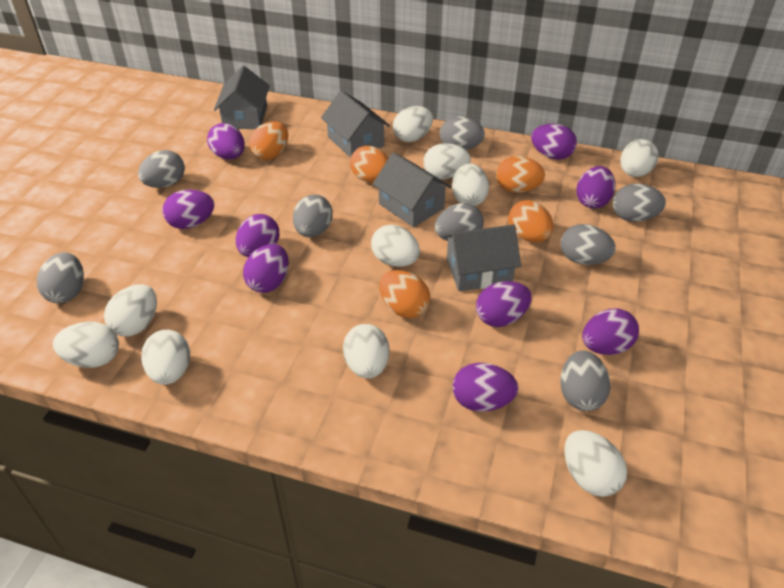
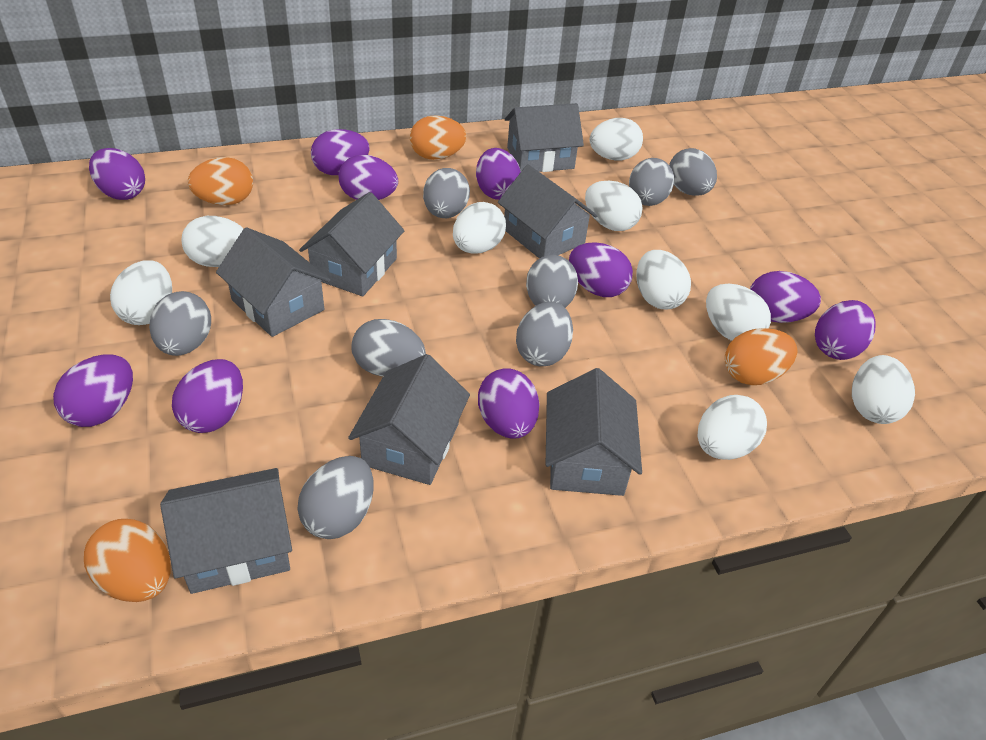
grey house: 4 -> 7
orange egg: 5 -> 4
purple egg: 9 -> 10
white egg: 10 -> 9

